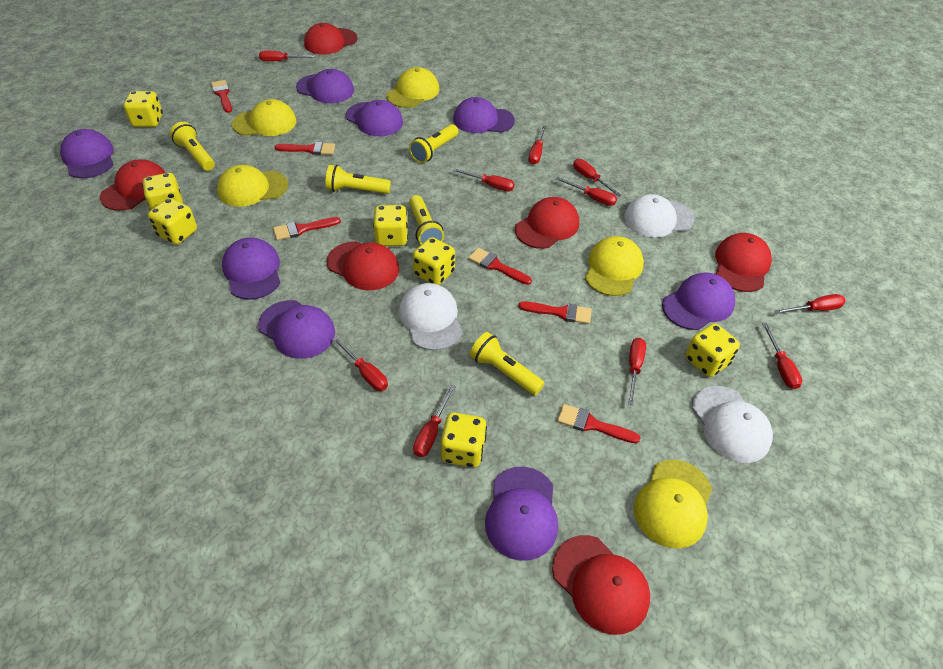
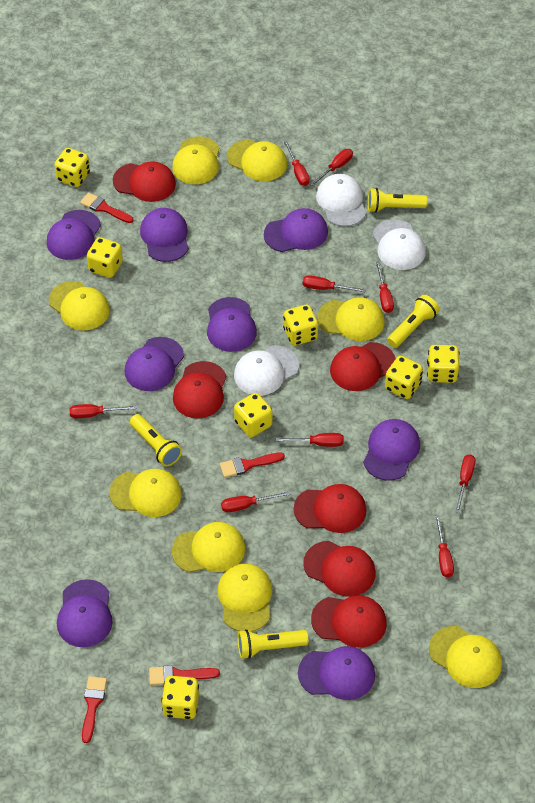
red brush: 6 -> 4
red screwdriver: 10 -> 9
yellow cap: 5 -> 8
yellow flashlight: 5 -> 4

